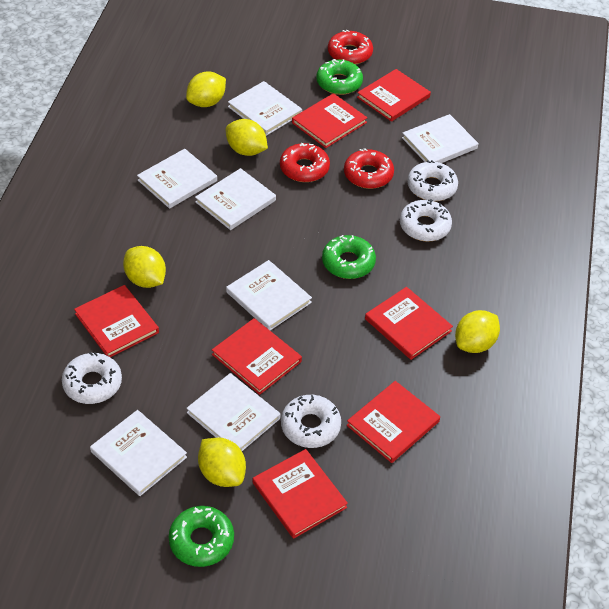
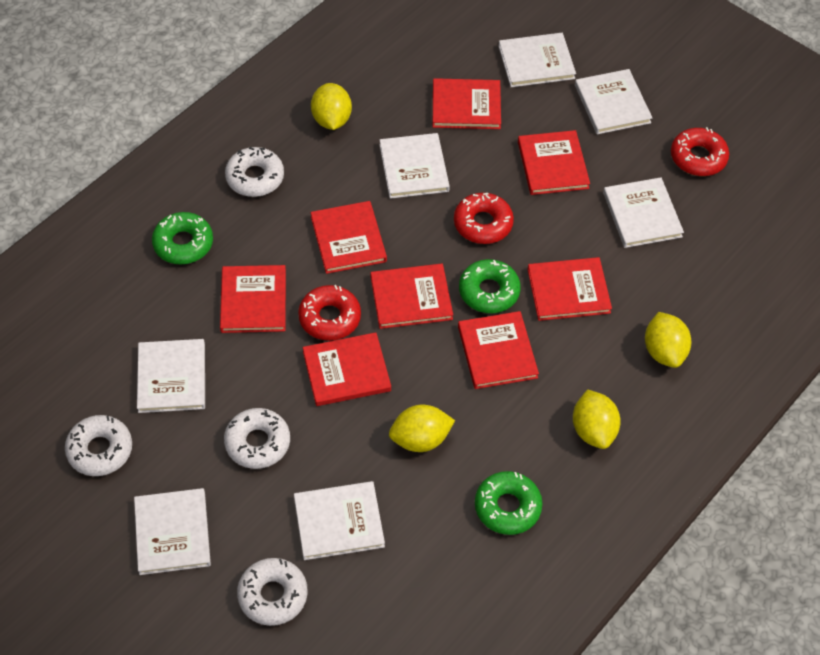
red book: 7 -> 8
yellow lemon: 5 -> 4

